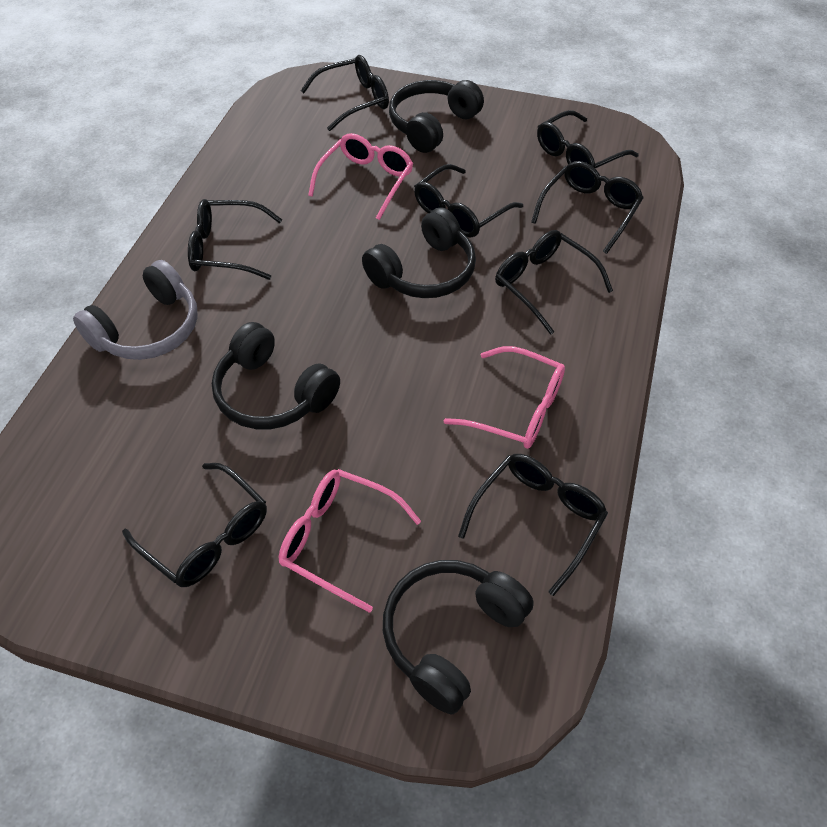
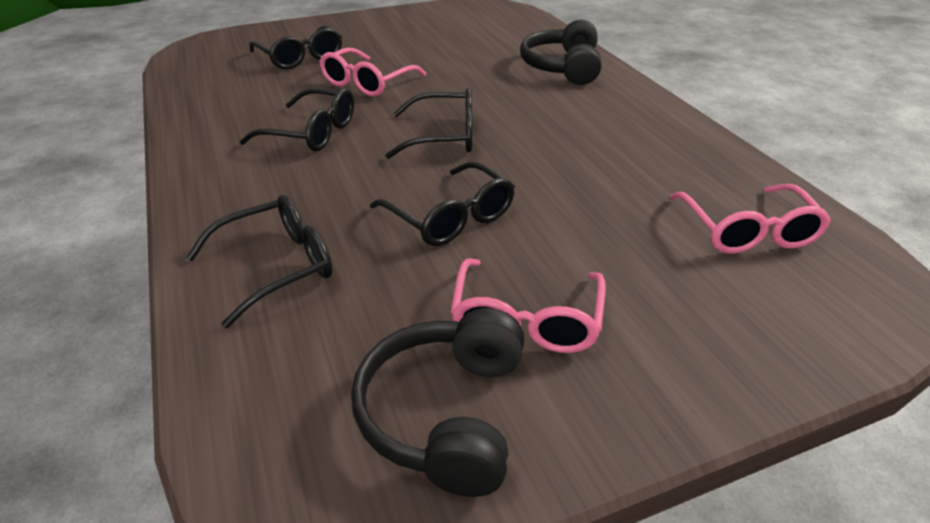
black glasses: 8 -> 5
black headphones: 4 -> 2
grey headphones: 1 -> 0

